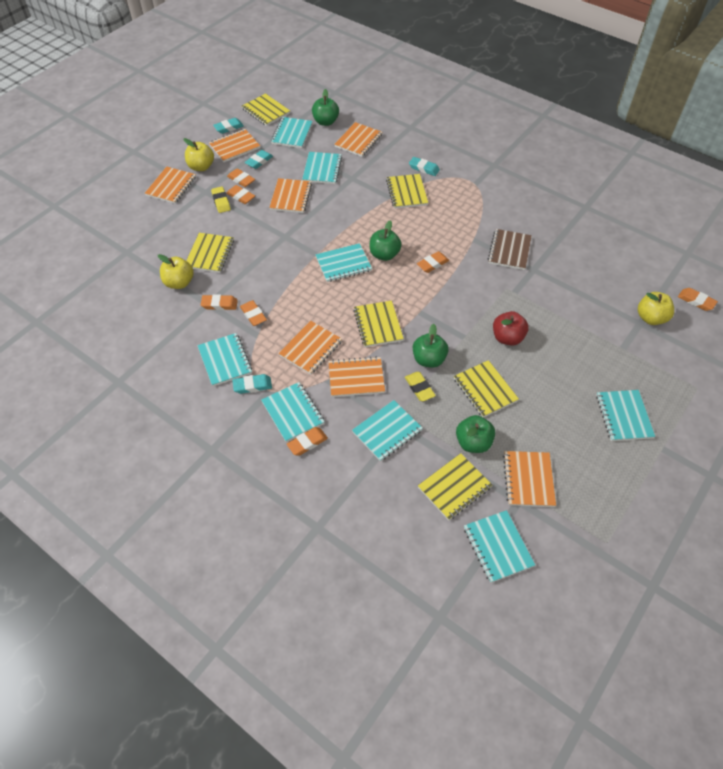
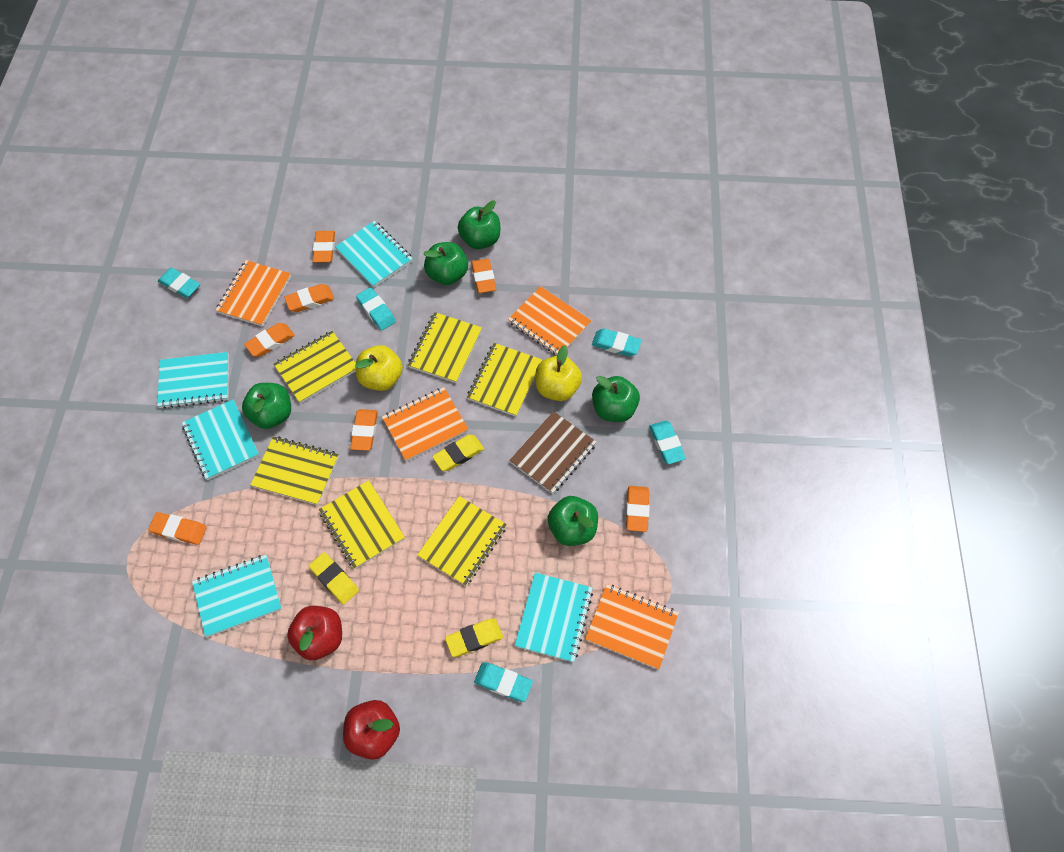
green apple: 4 -> 5
orange notebook: 7 -> 4
red apple: 1 -> 2
turquoise eraser: 4 -> 5
turquoise notebook: 8 -> 5
yellow apple: 3 -> 2
yellow eraser: 2 -> 3

